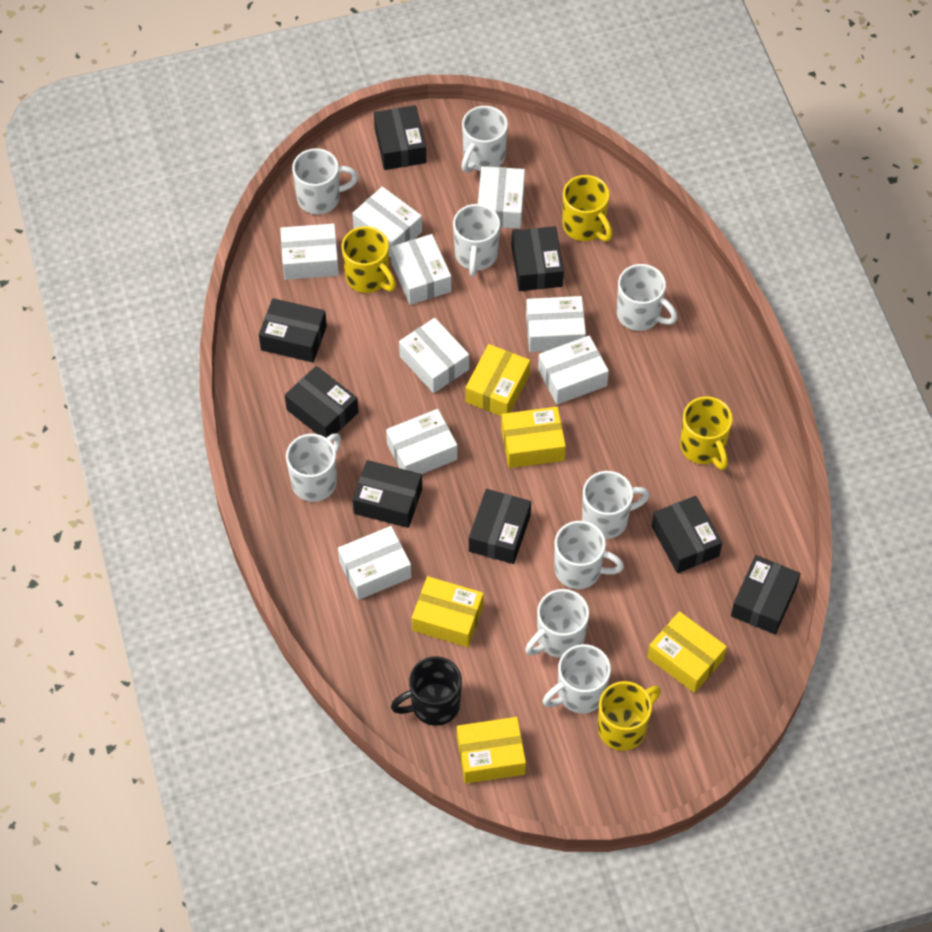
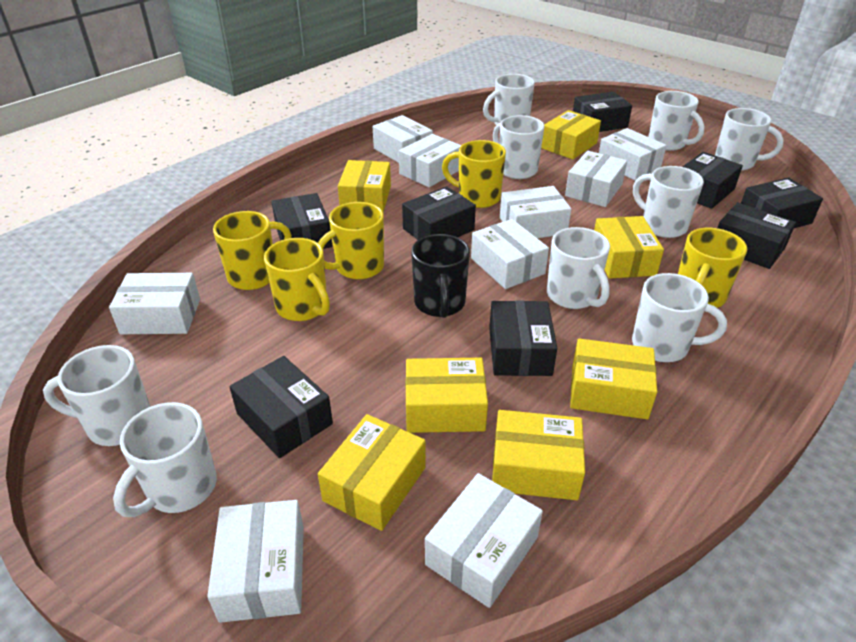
yellow box: 5 -> 7
yellow mug: 4 -> 5

